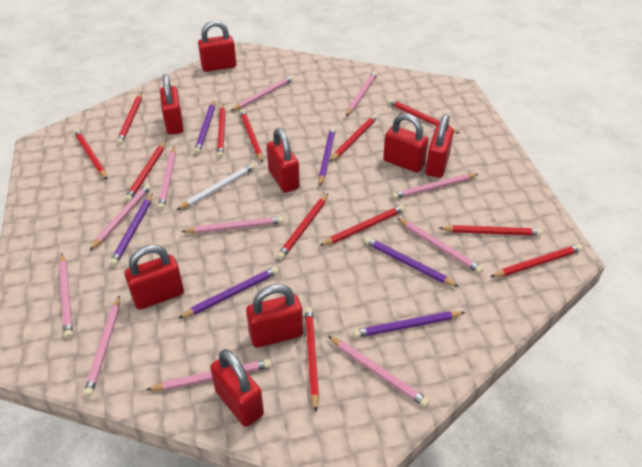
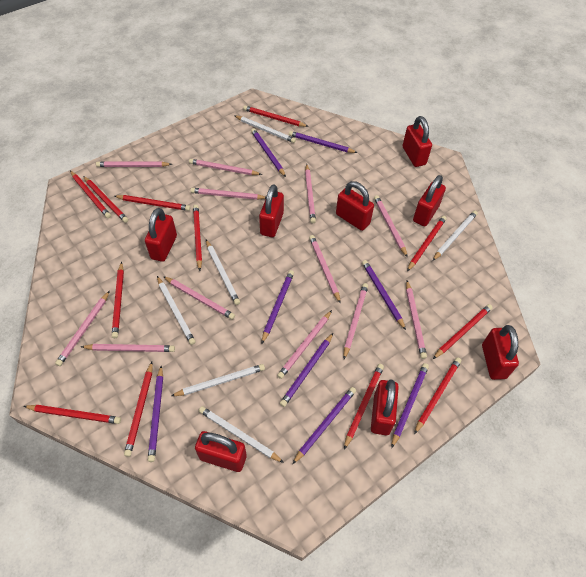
pink pencil: 11 -> 12
purple pencil: 6 -> 8
white pencil: 1 -> 6

